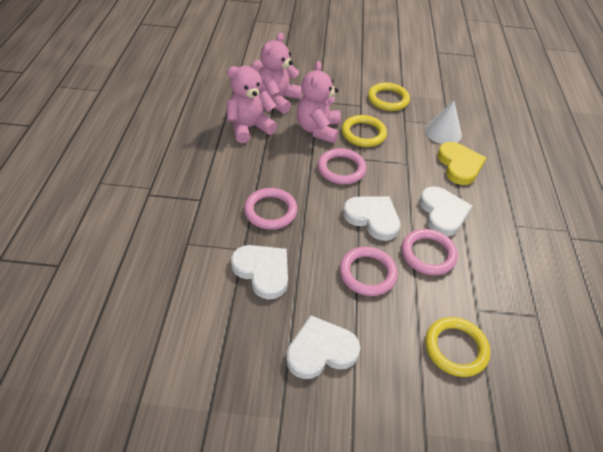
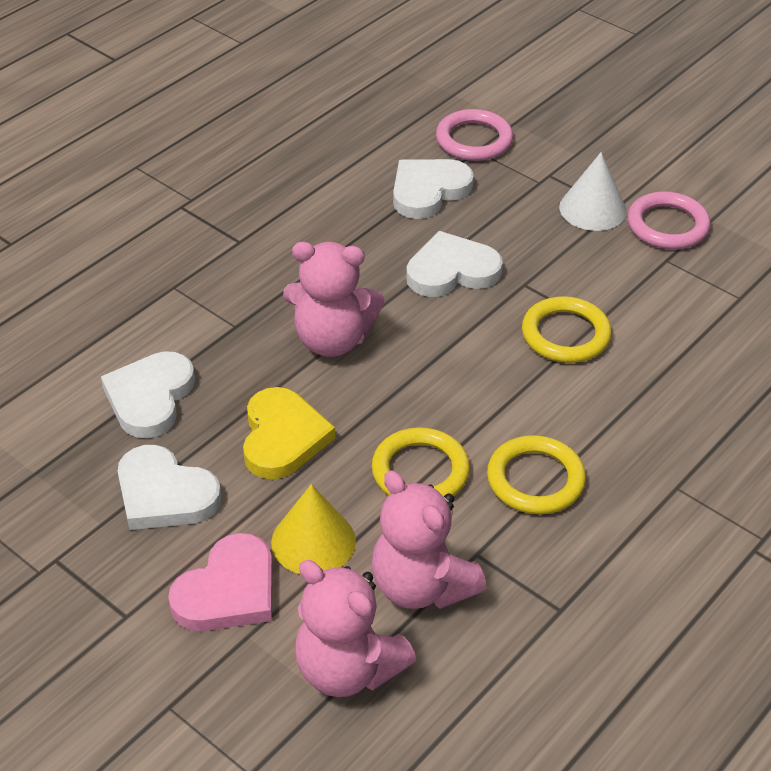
pink heart: 0 -> 1
pink ring: 4 -> 2
yellow cone: 0 -> 1

